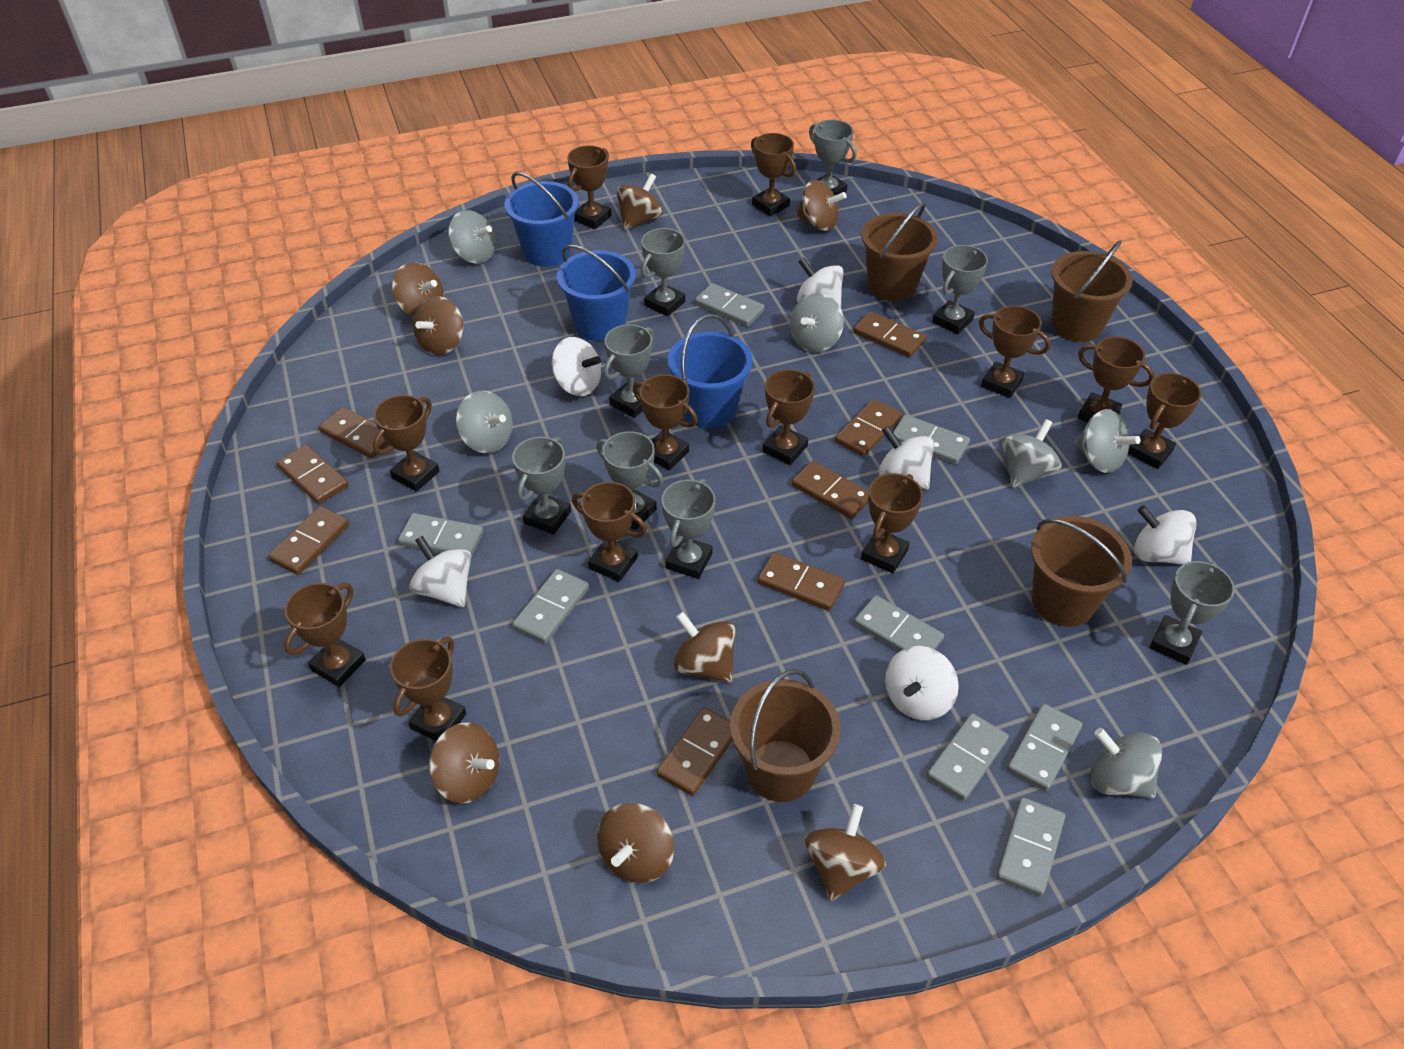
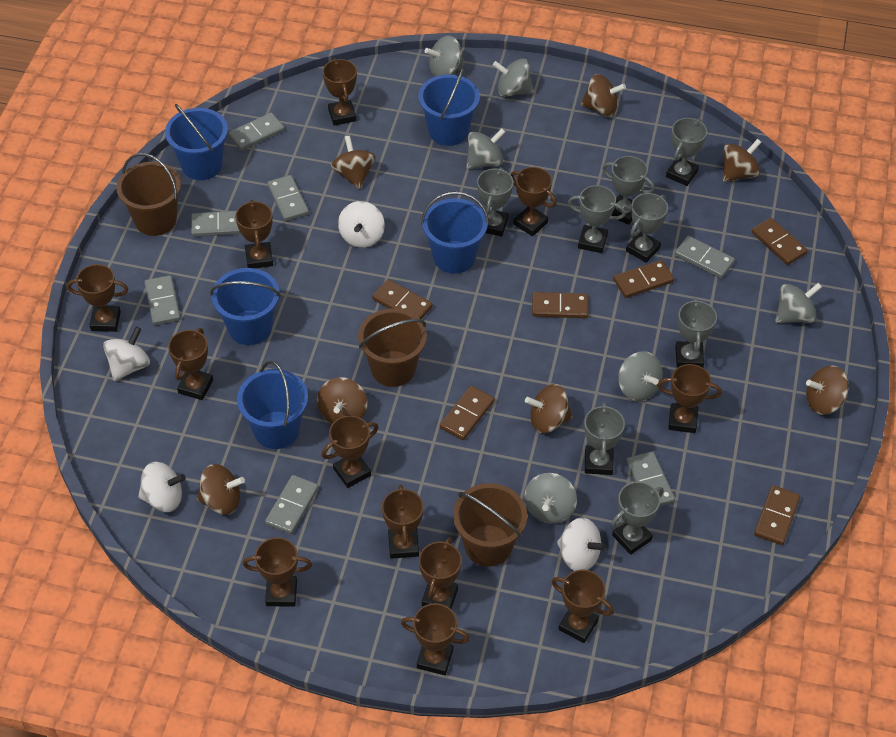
blue bucket: 3 -> 5
brown bucket: 4 -> 3
brown domino: 8 -> 6
brown spinning top: 8 -> 7
grey domino: 8 -> 7
white spinning top: 6 -> 4

